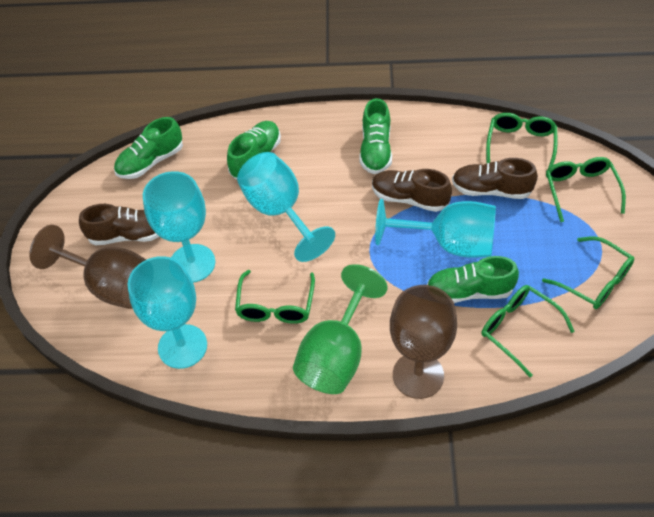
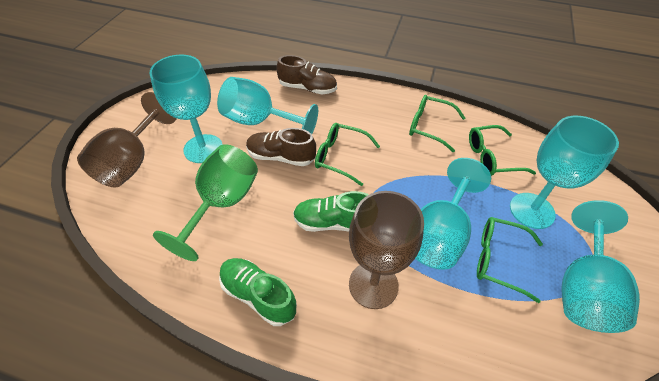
brown shoe: 3 -> 2
green glasses: 5 -> 4
green shoe: 4 -> 2
turquoise goblet: 4 -> 5

